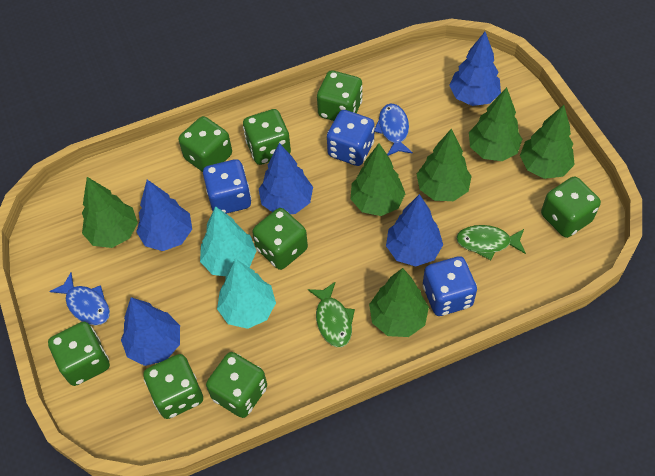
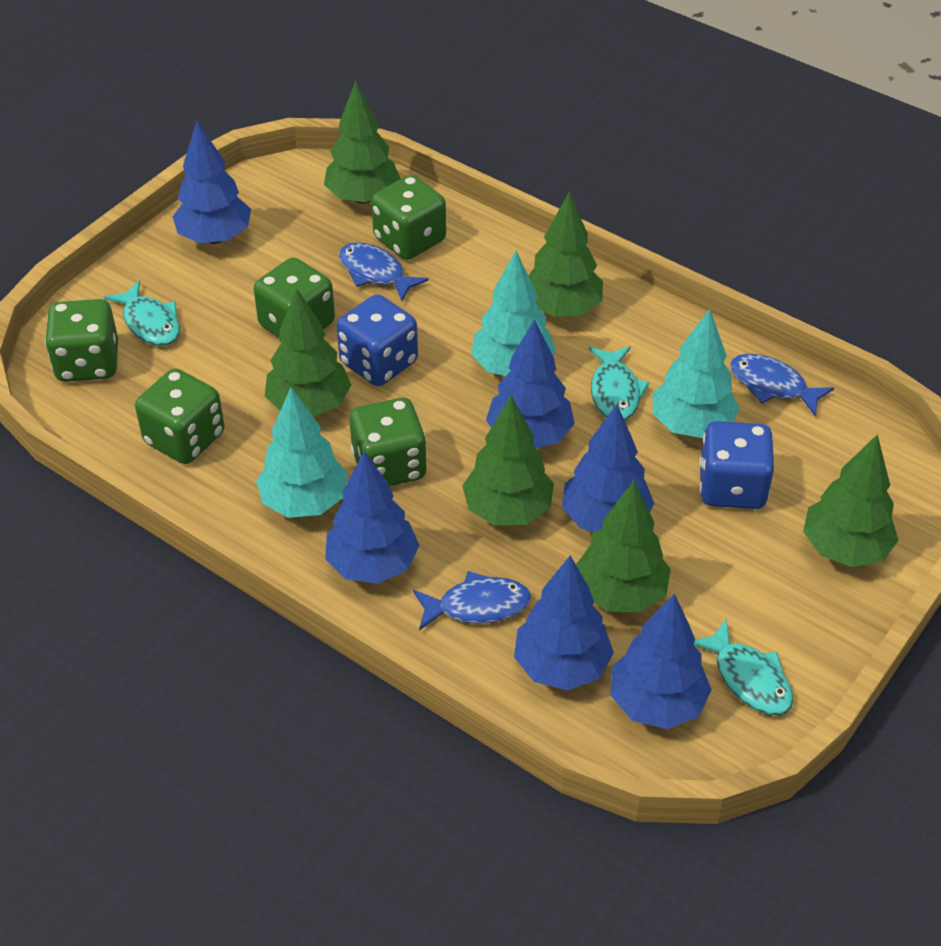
blue dice: 3 -> 2
blue fish: 2 -> 3
blue tree: 5 -> 6
green dice: 8 -> 5
green fish: 2 -> 0
turquoise fish: 0 -> 3
turquoise tree: 2 -> 3

